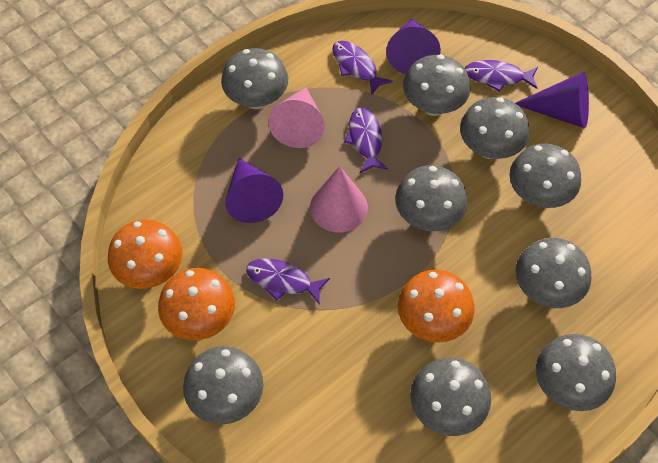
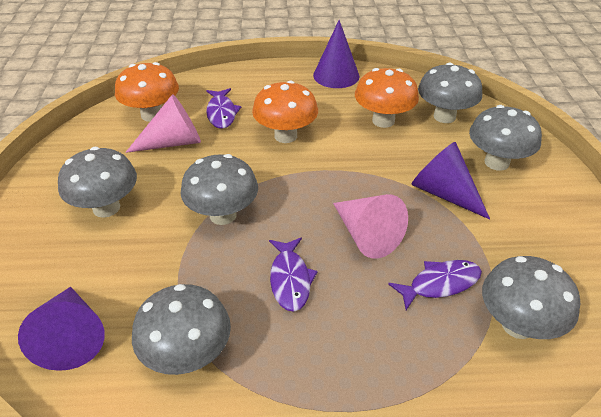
grey mushroom: 9 -> 6
purple fish: 4 -> 3

